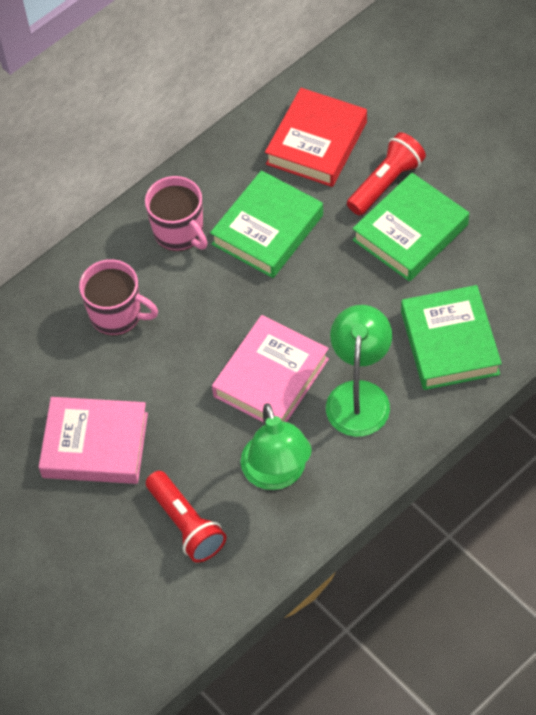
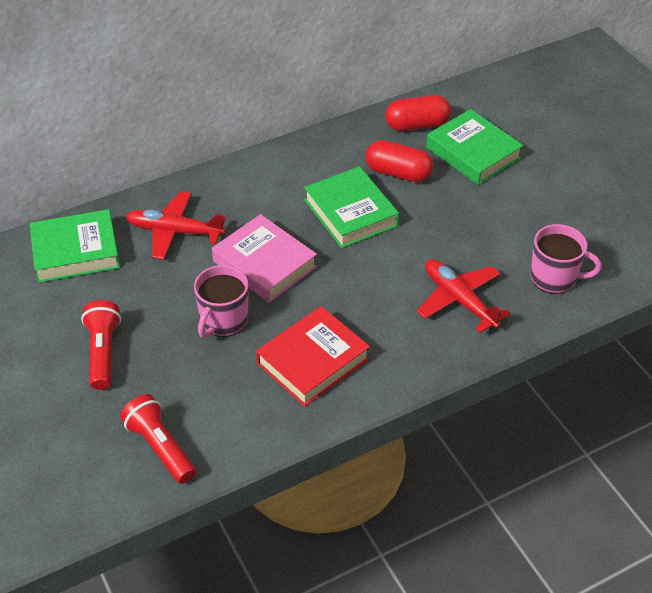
green lamp: 2 -> 0
pink book: 2 -> 1
red capsule: 0 -> 2
red plane: 0 -> 2

